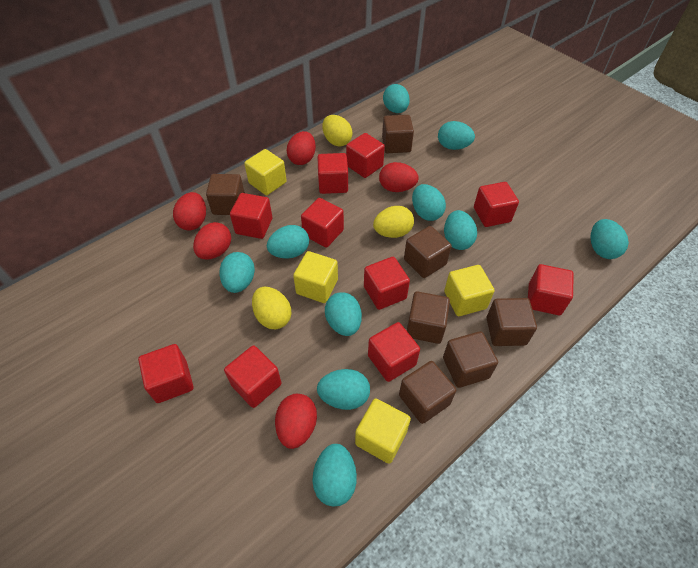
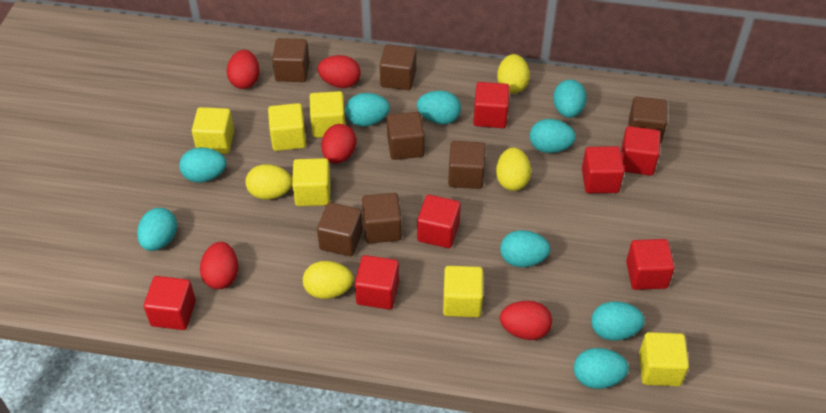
red cube: 10 -> 7
turquoise egg: 10 -> 9
yellow cube: 4 -> 6
yellow egg: 3 -> 4

